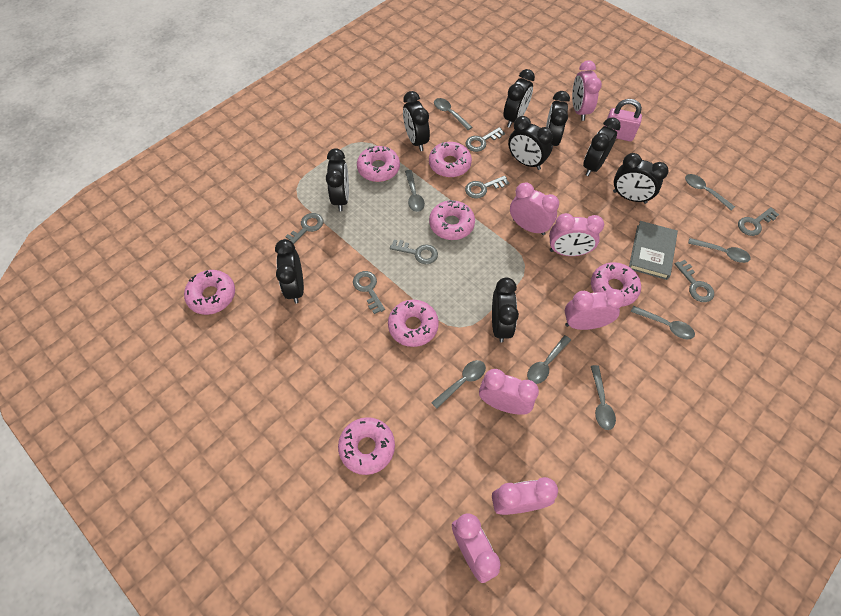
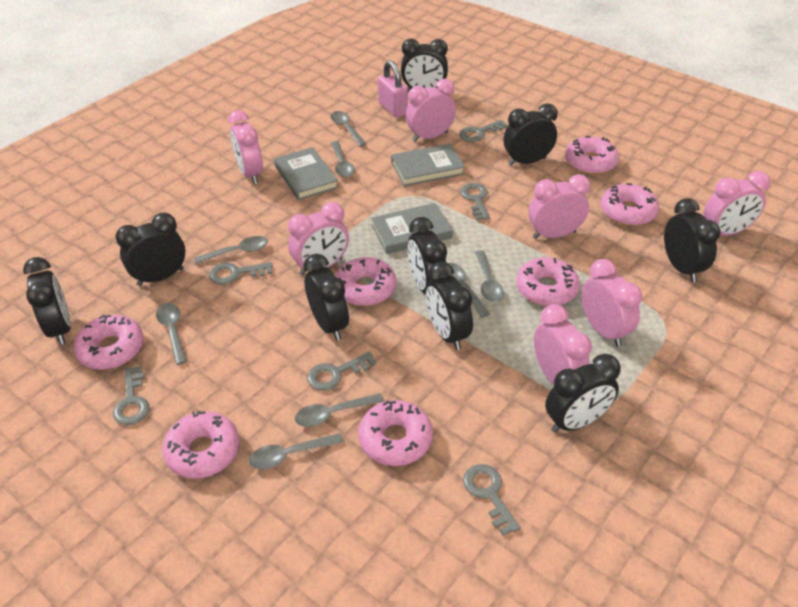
grey book: 1 -> 3
grey key: 7 -> 6

